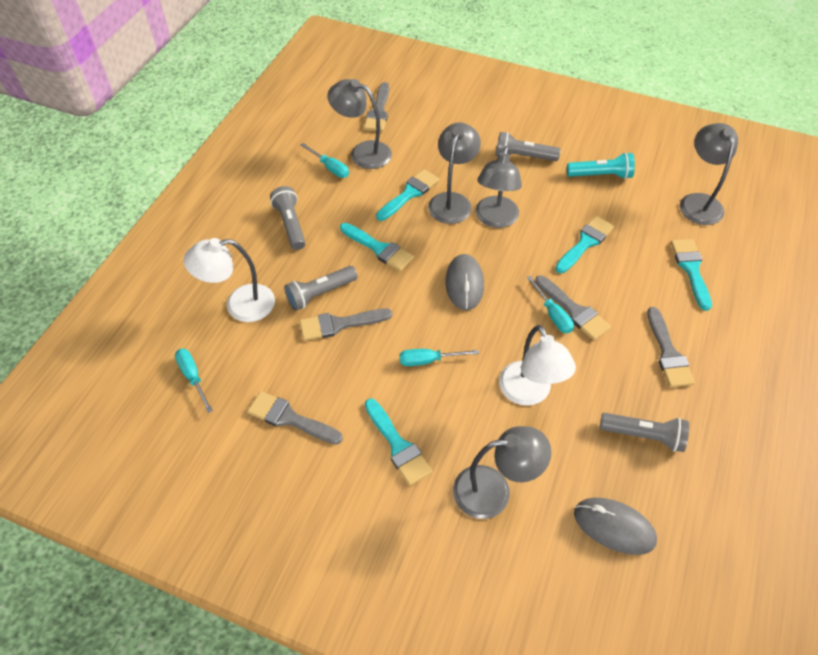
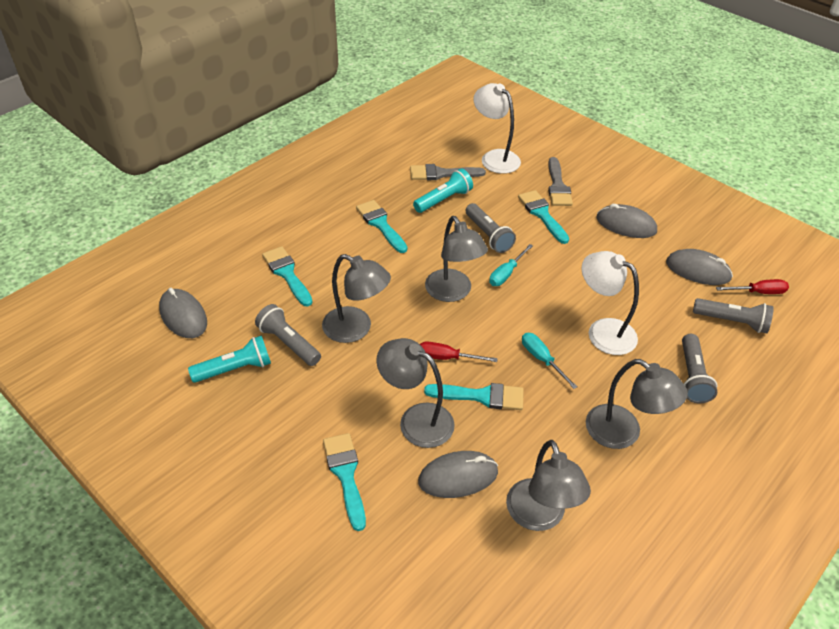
grey brush: 5 -> 2
grey mouse: 2 -> 4
red screwdriver: 0 -> 2
turquoise flashlight: 1 -> 2
turquoise screwdriver: 4 -> 2

